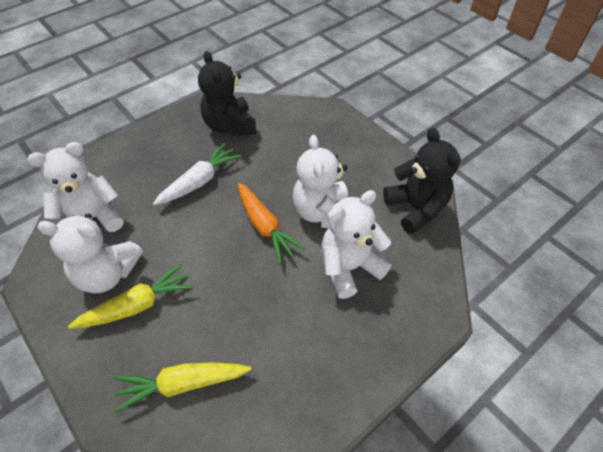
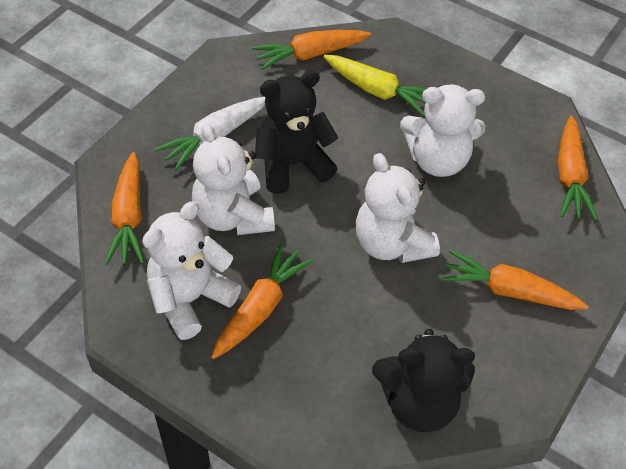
orange carrot: 1 -> 5
yellow carrot: 2 -> 1

